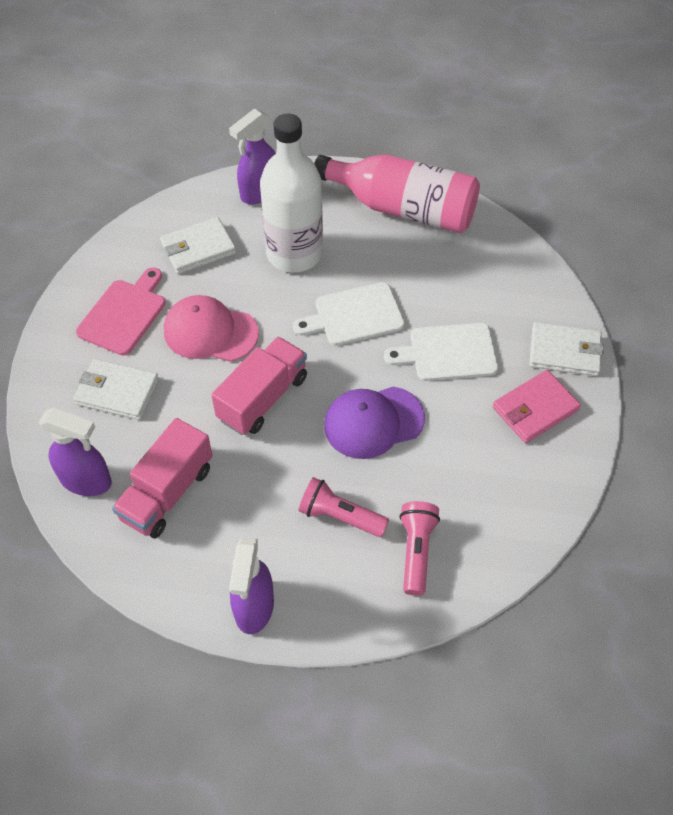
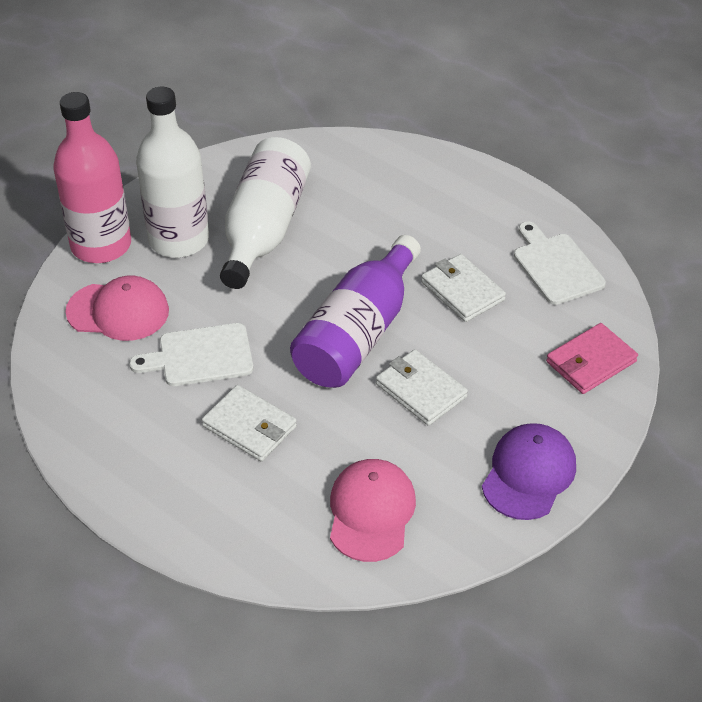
pink cap: 1 -> 2
pink cutting board: 1 -> 0
pink flashlight: 2 -> 0
pink truck: 2 -> 0
purple bottle: 0 -> 1
purple spray bottle: 3 -> 0
white bottle: 1 -> 2

